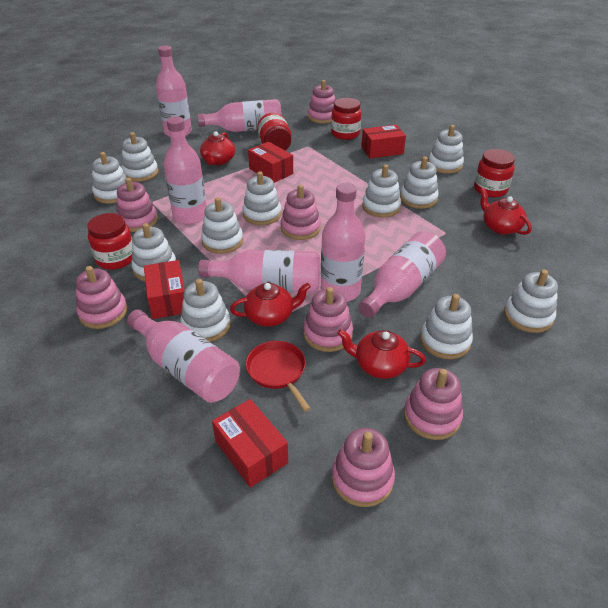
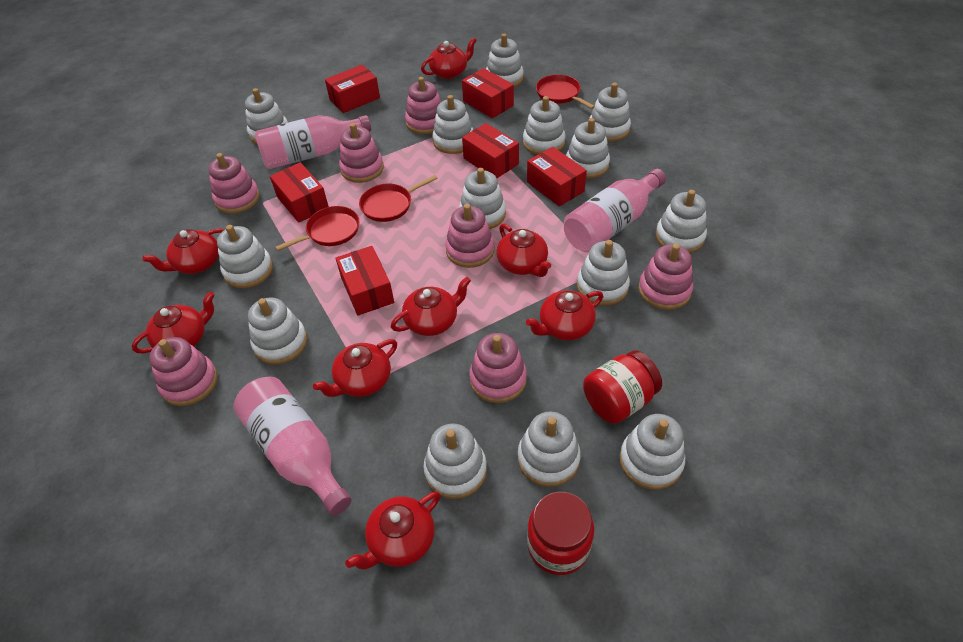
pink bottle: 7 -> 3
red box: 4 -> 6
red jar: 4 -> 2
red pan: 1 -> 3
red teapot: 4 -> 8
white stacking toy: 11 -> 14

